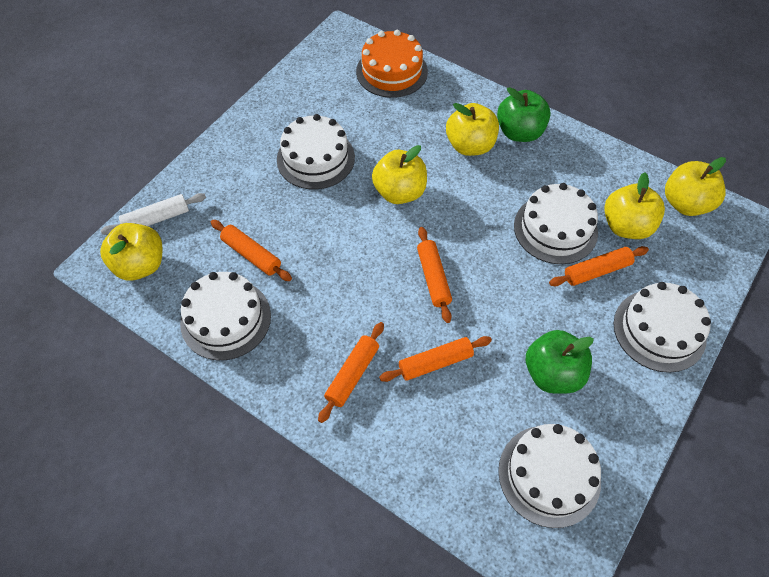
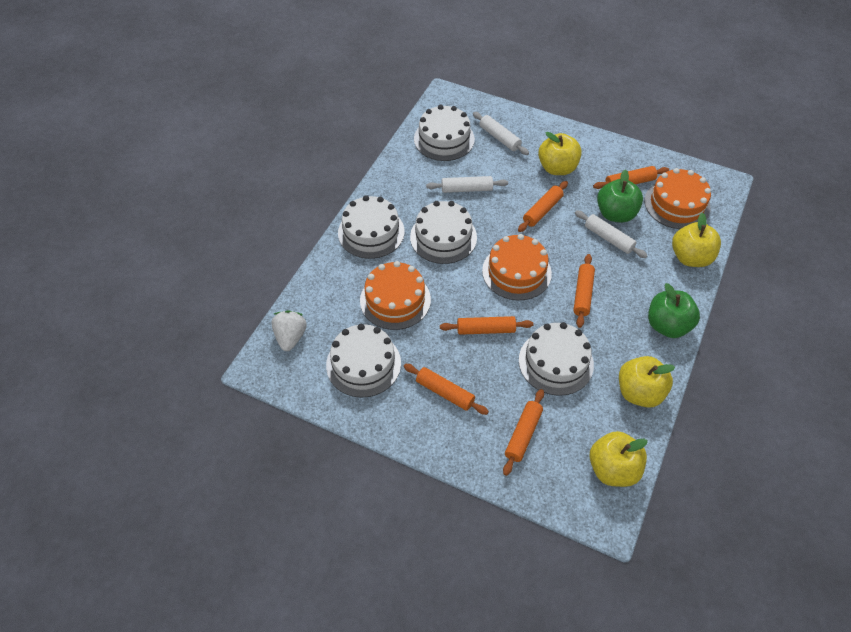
orange cake: 1 -> 3
orange rolling pin: 5 -> 6
white rolling pin: 1 -> 3
white strawberry: 0 -> 1
yellow apple: 5 -> 4

